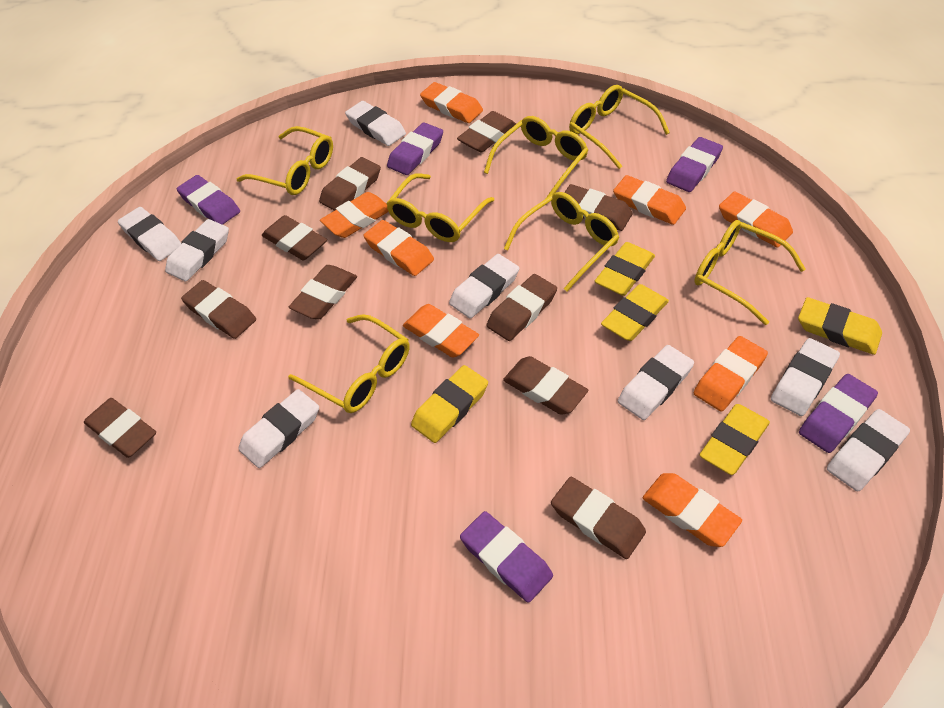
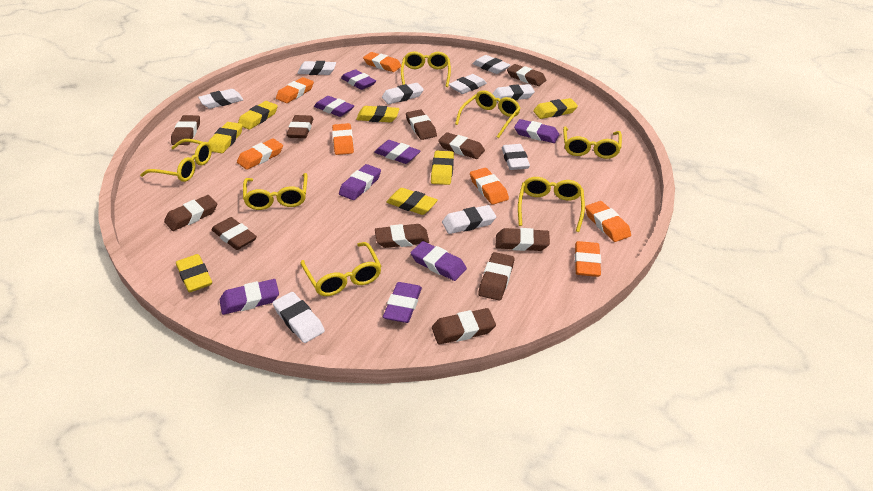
brown eraser: 10 -> 11
orange eraser: 8 -> 7
purple eraser: 5 -> 8
white eraser: 8 -> 9
yellow eraser: 5 -> 7

